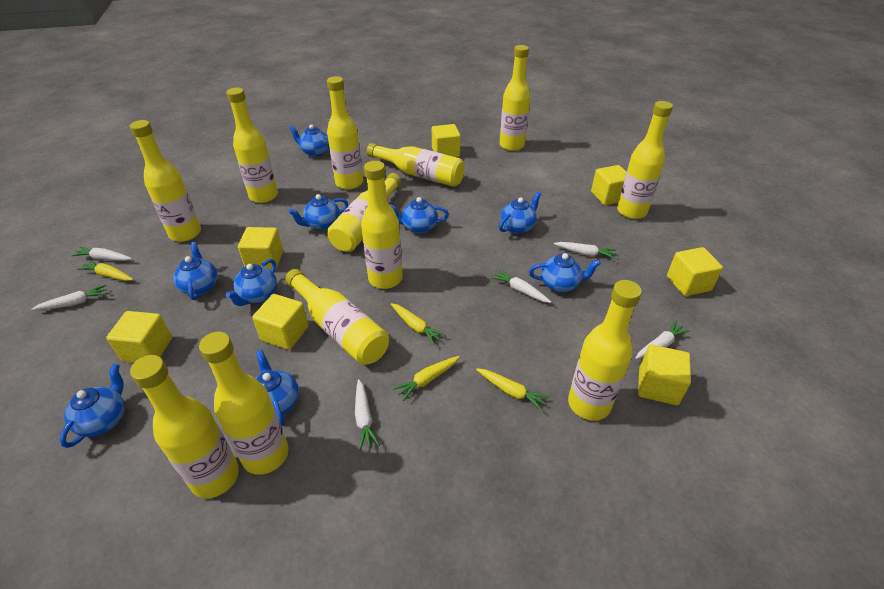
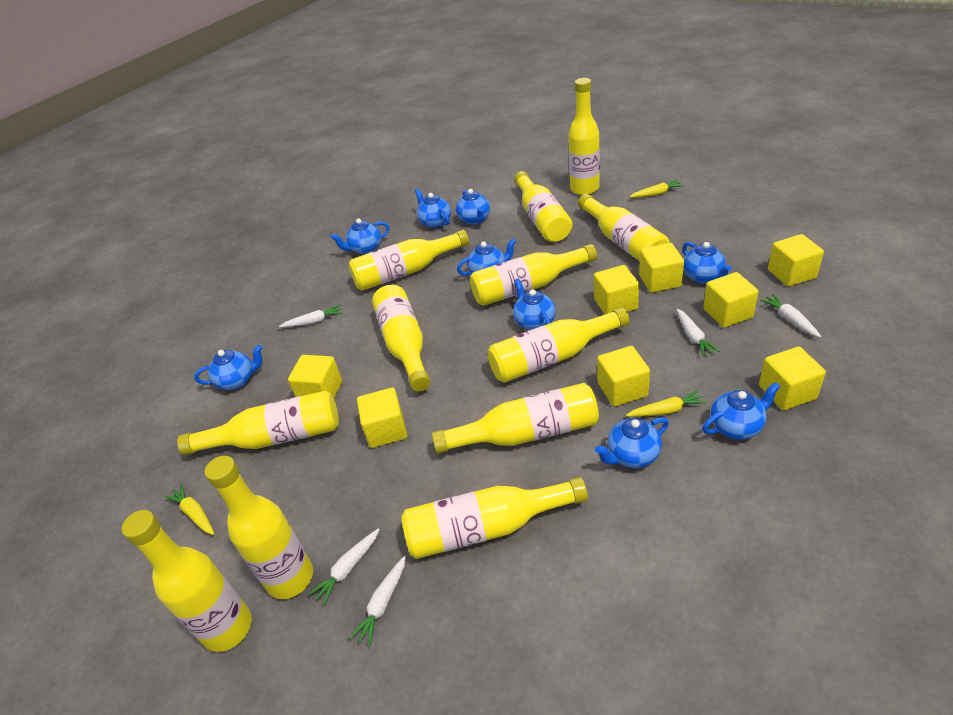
white carrot: 6 -> 5
yellow carrot: 4 -> 3
yellow cube: 7 -> 8

